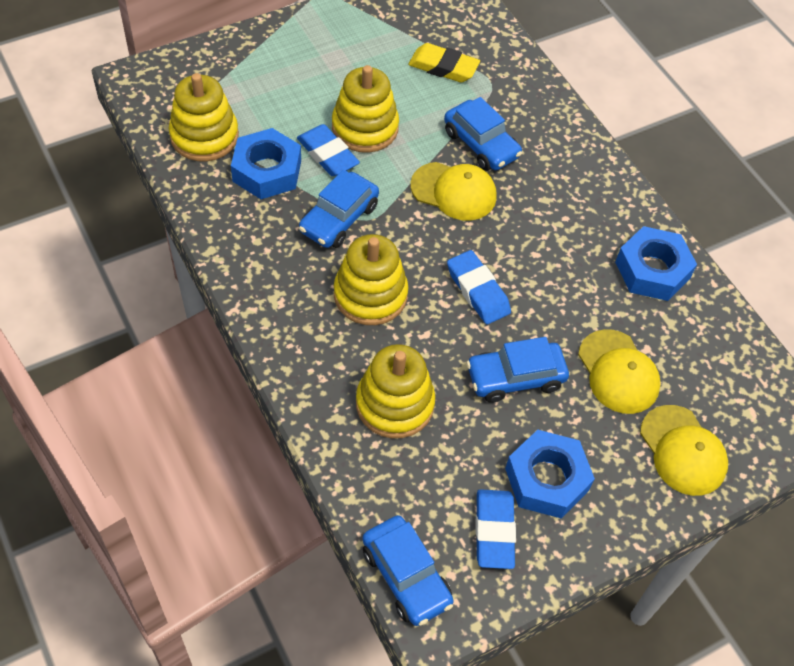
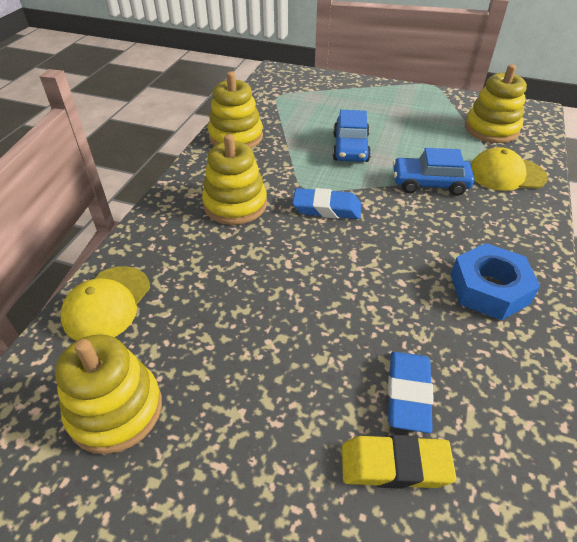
blue car: 4 -> 2
blue eraser: 3 -> 2
blue nut: 3 -> 1
yellow cap: 3 -> 2

